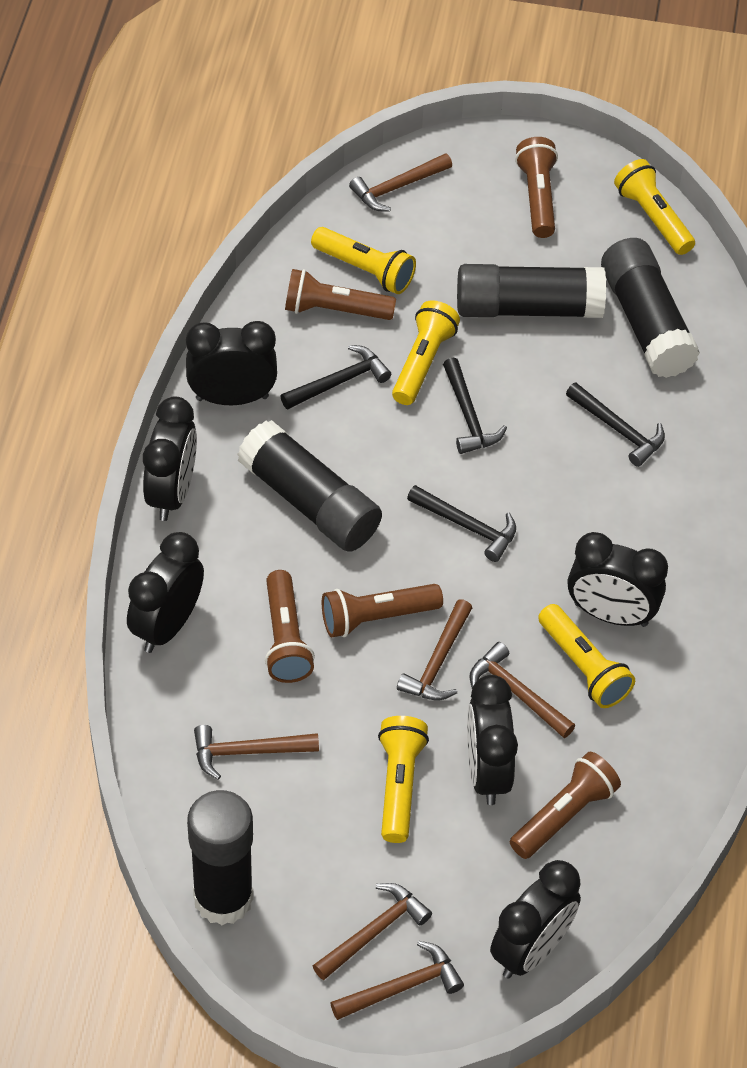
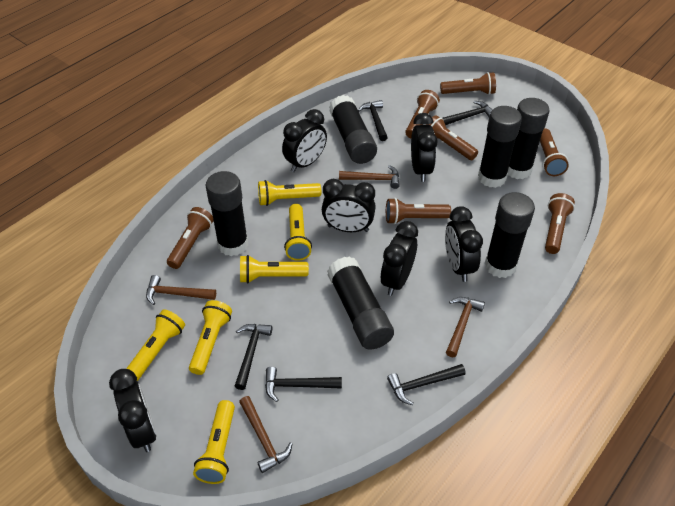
black glue stick: 4 -> 6
black hammer: 4 -> 5
brown flashlight: 5 -> 7
brown hammer: 6 -> 4
yellow flashlight: 5 -> 6

